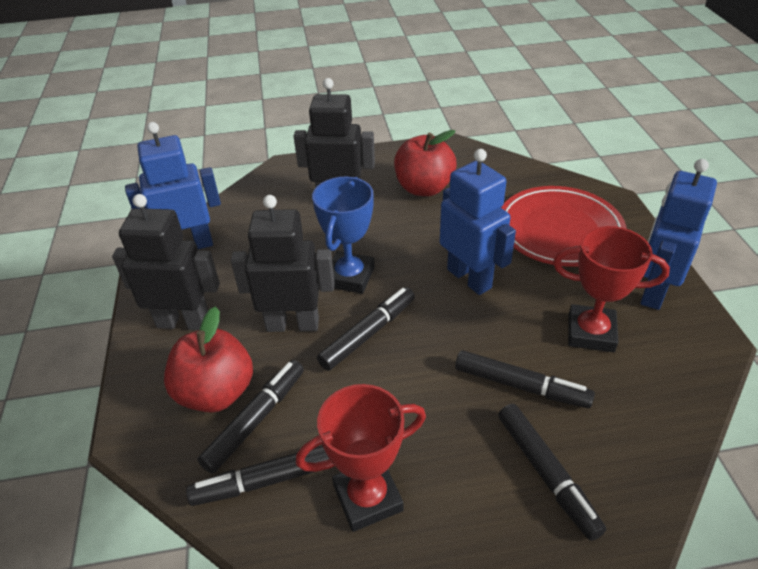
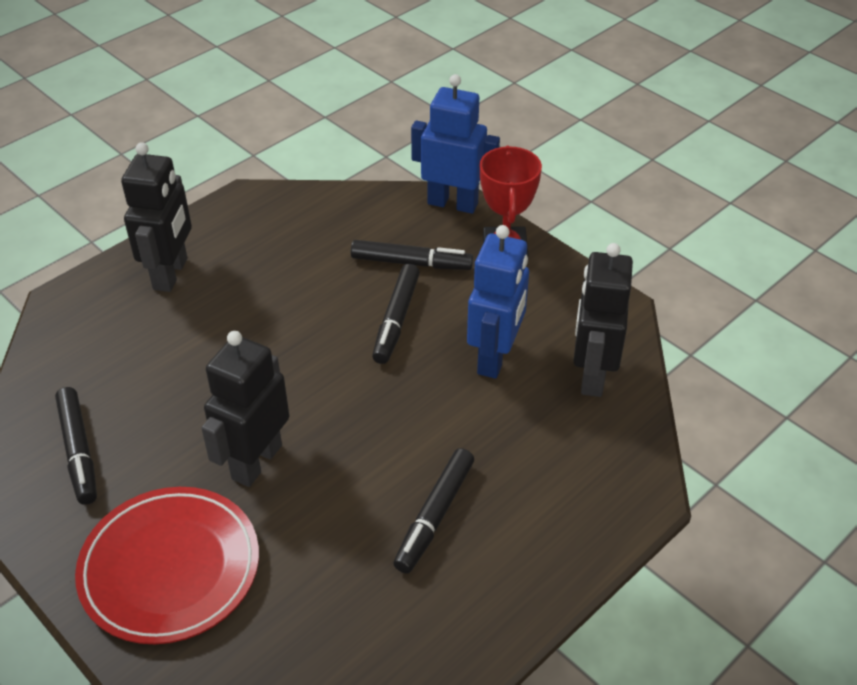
black marker: 5 -> 4
blue robot: 3 -> 2
blue trophy: 1 -> 0
red apple: 2 -> 0
red trophy: 2 -> 1

